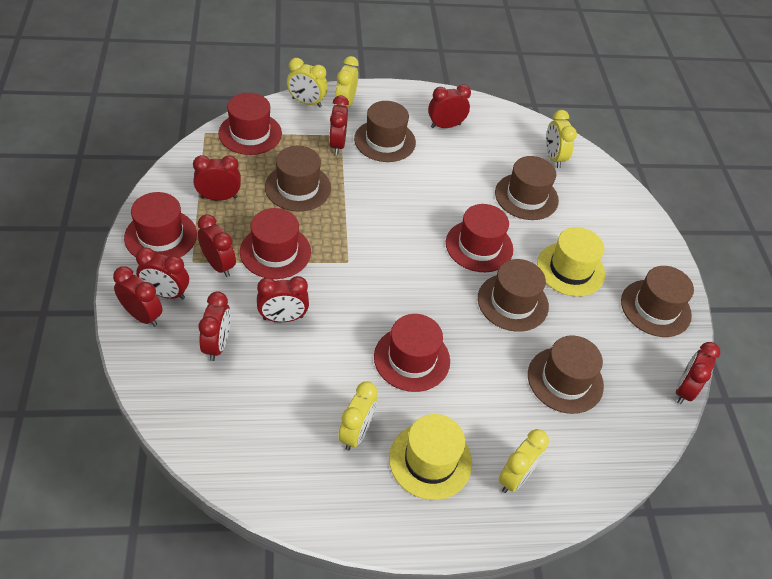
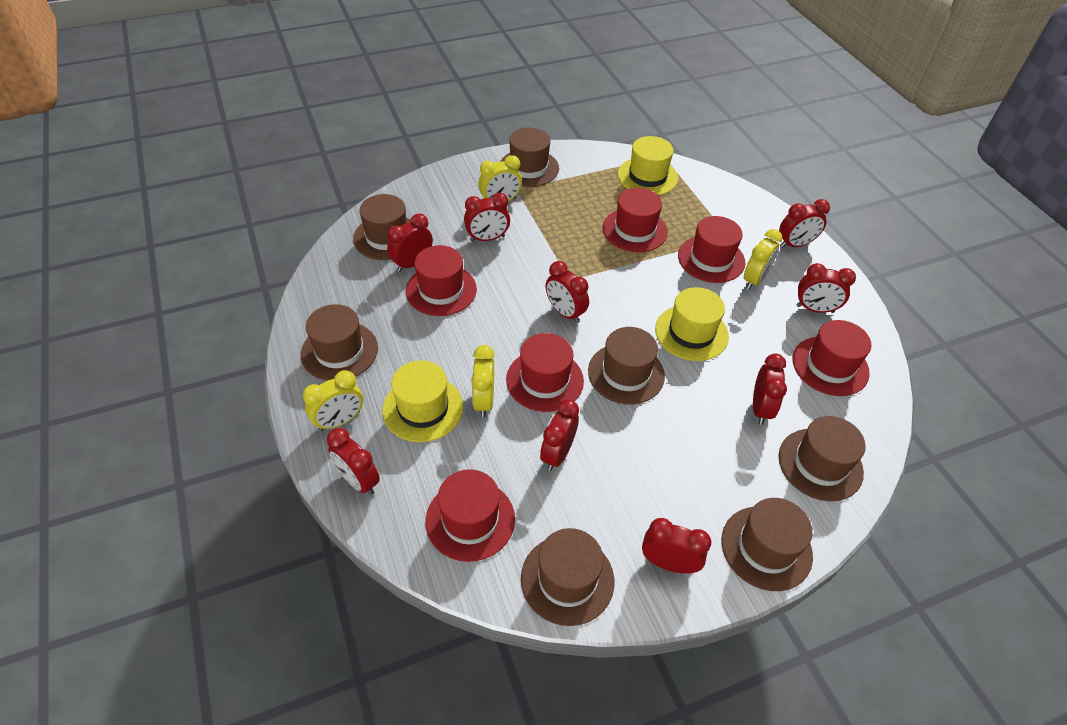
brown hat: 6 -> 7
red hat: 5 -> 6
yellow clock: 5 -> 4
yellow hat: 2 -> 3

